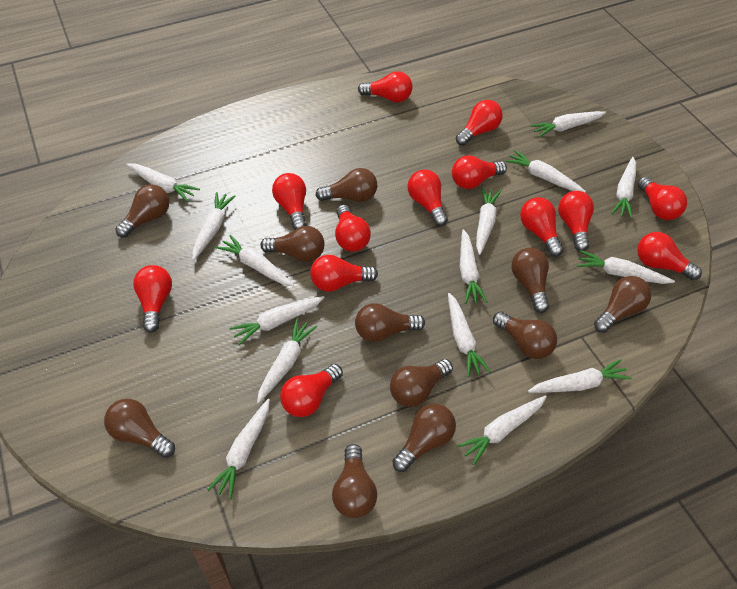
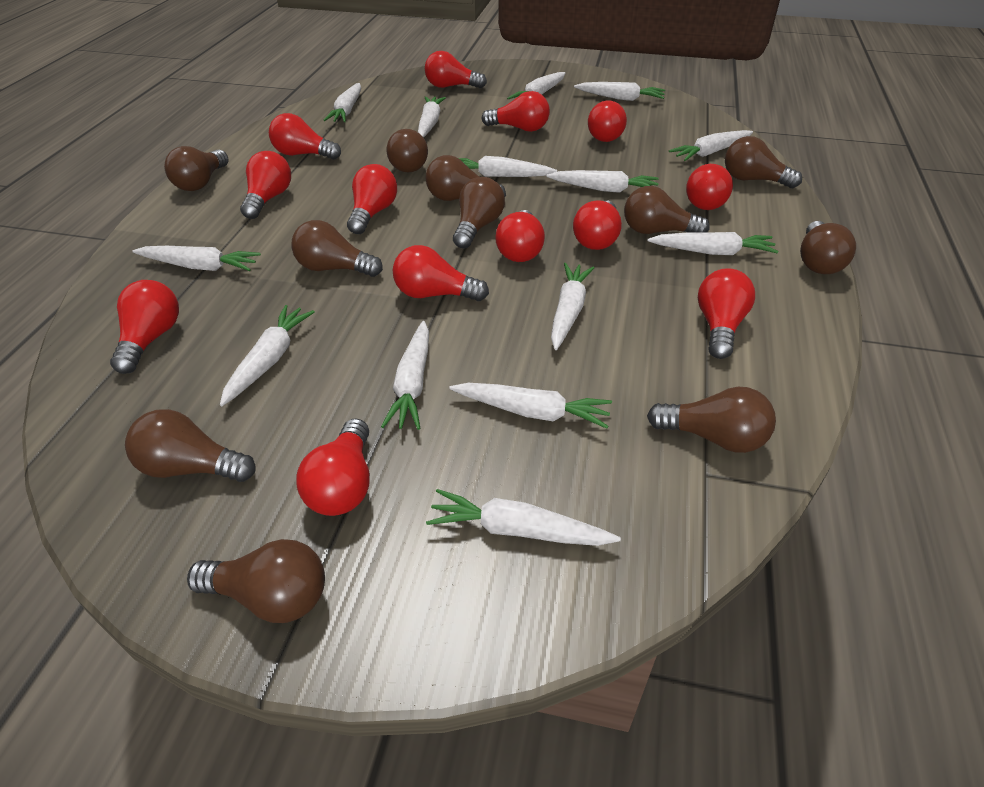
white carrot: 15 -> 14

